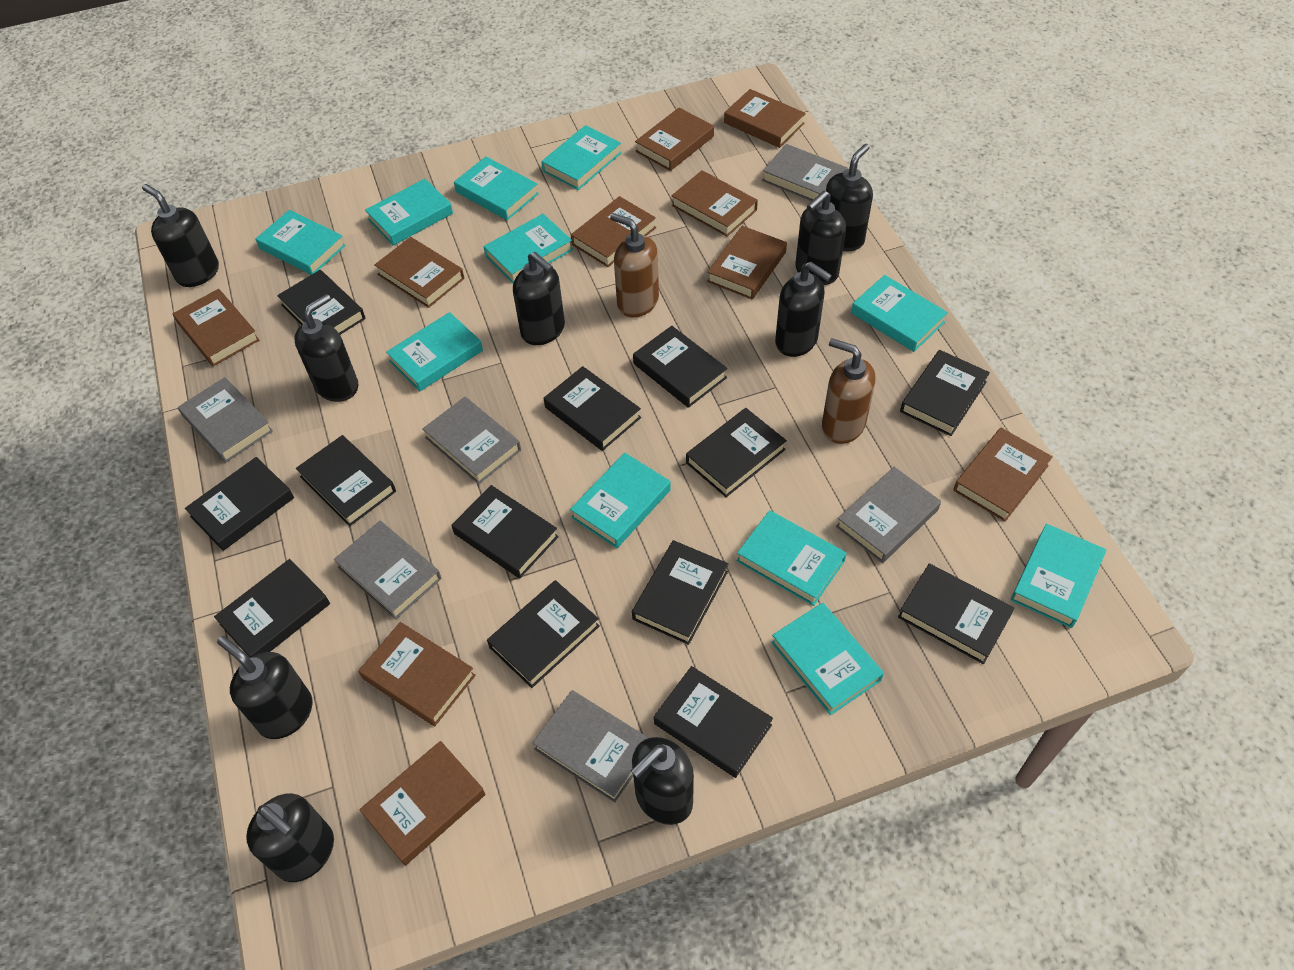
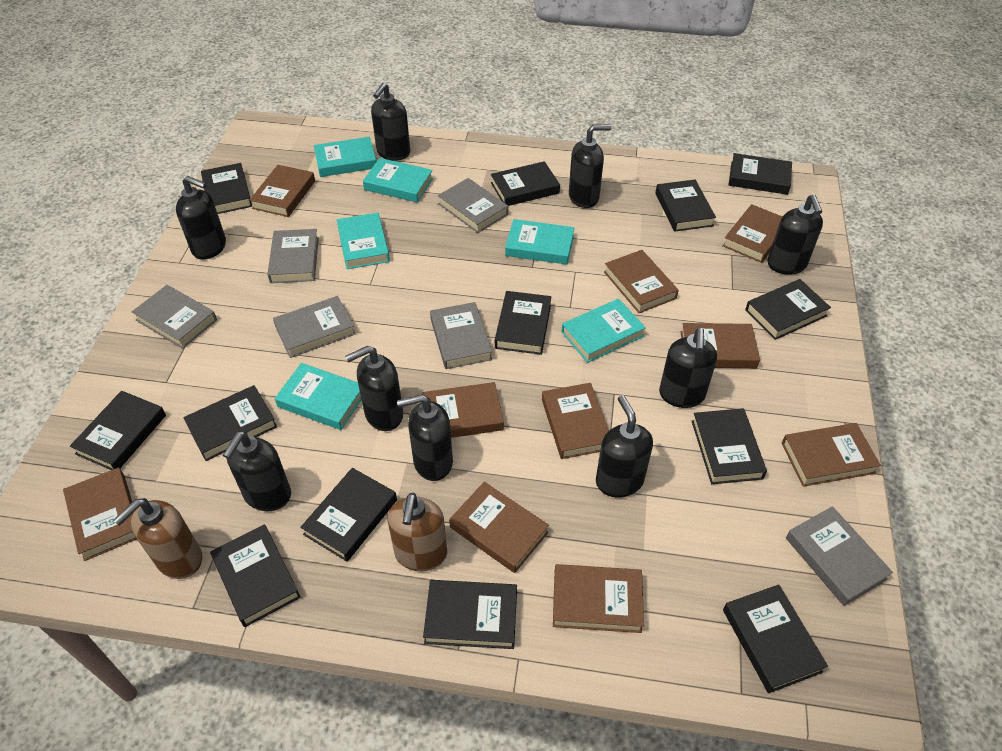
turquoise book: 11 -> 6

